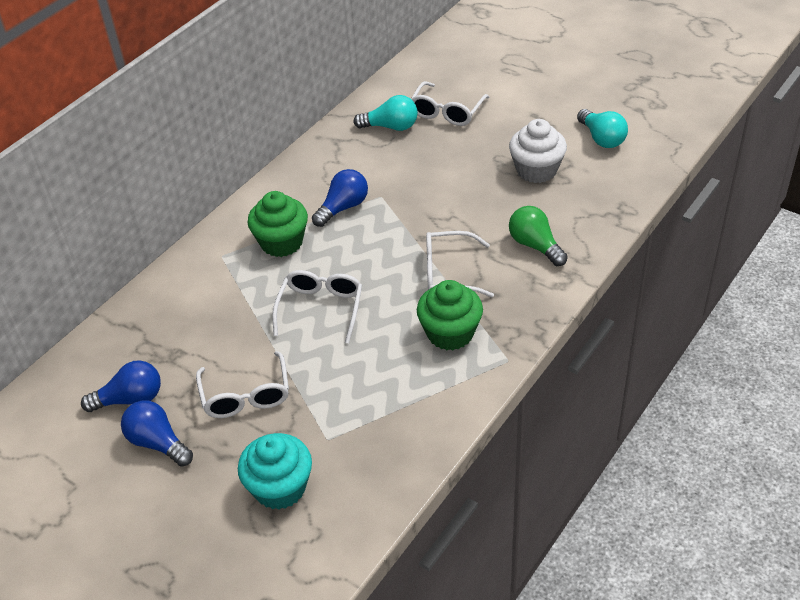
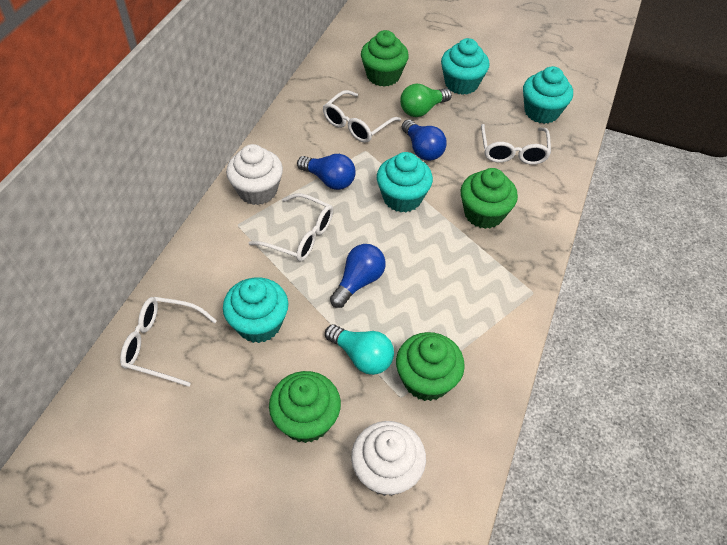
green cupcake: 2 -> 4
turquoise cupcake: 1 -> 4
turquoise light bulb: 2 -> 1
white cupcake: 1 -> 2

